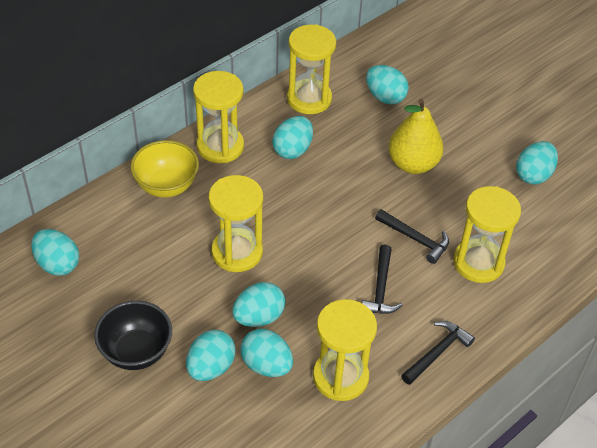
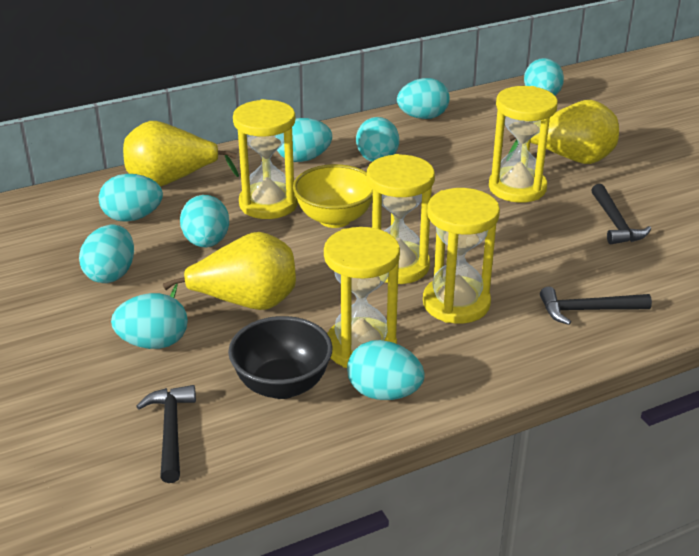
turquoise egg: 7 -> 9
yellow pear: 1 -> 3

